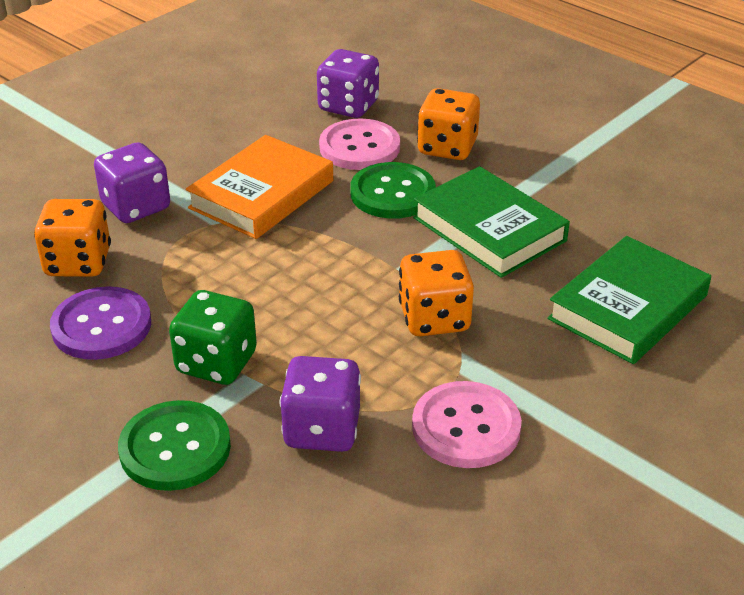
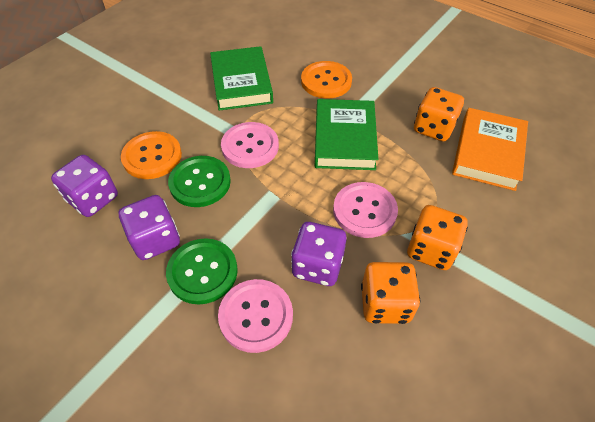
green dice: 1 -> 0
orange button: 0 -> 2
pink button: 2 -> 3
purple button: 1 -> 0

